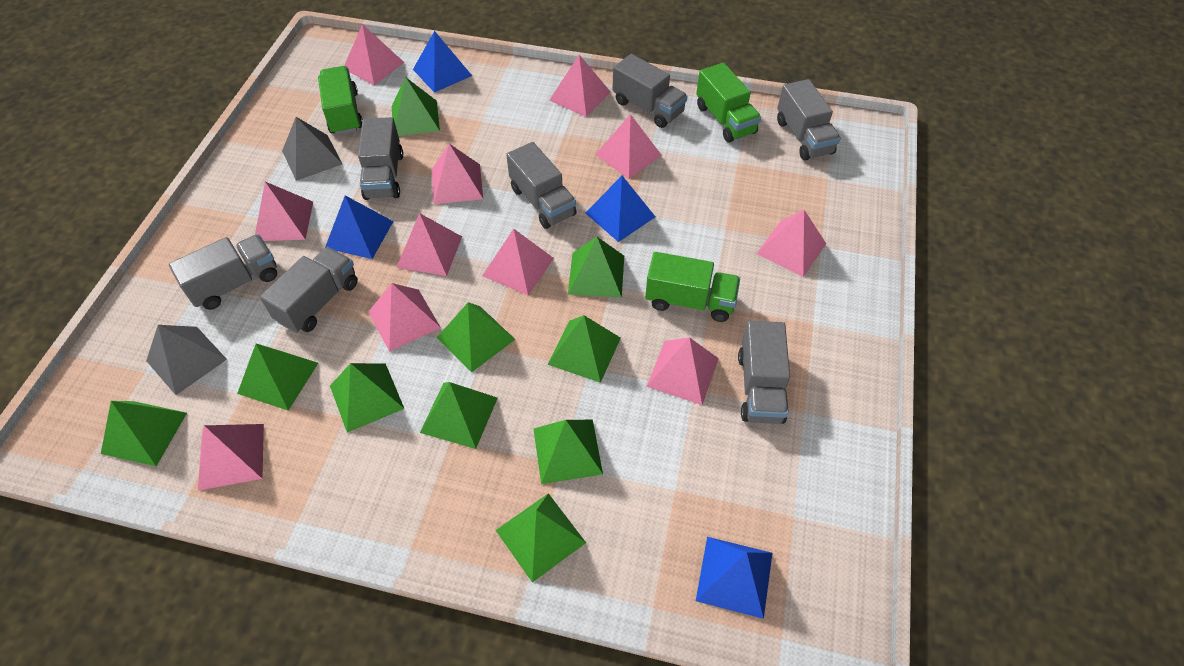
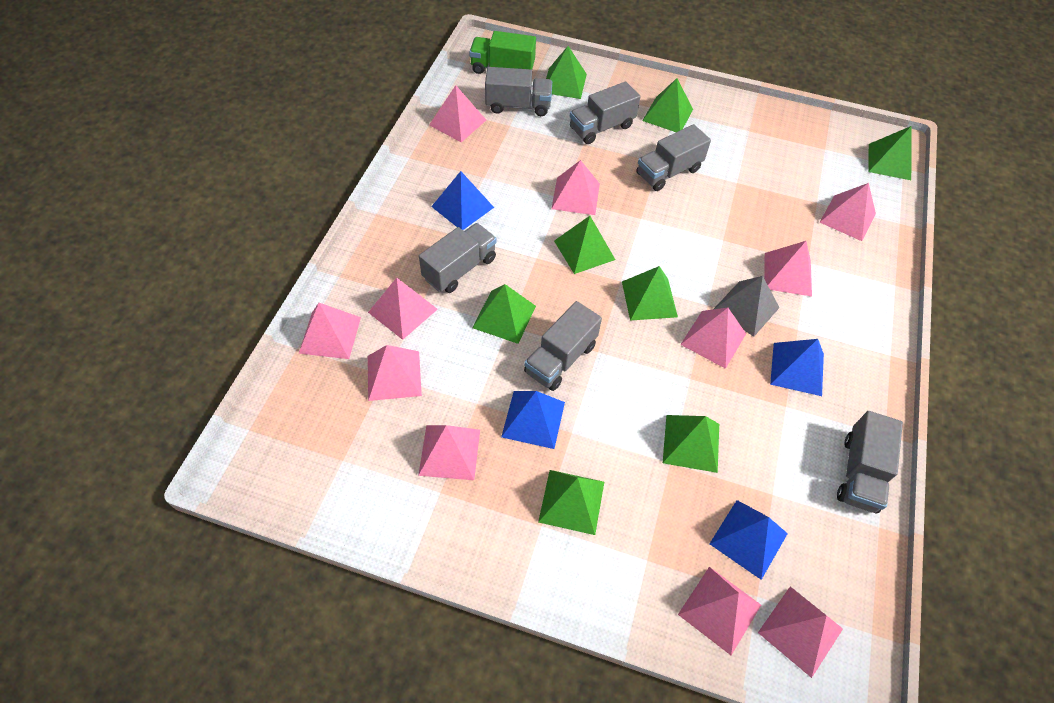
green pyramid: 10 -> 8
green truck: 3 -> 1
grey pyramid: 2 -> 1
grey truck: 7 -> 6

